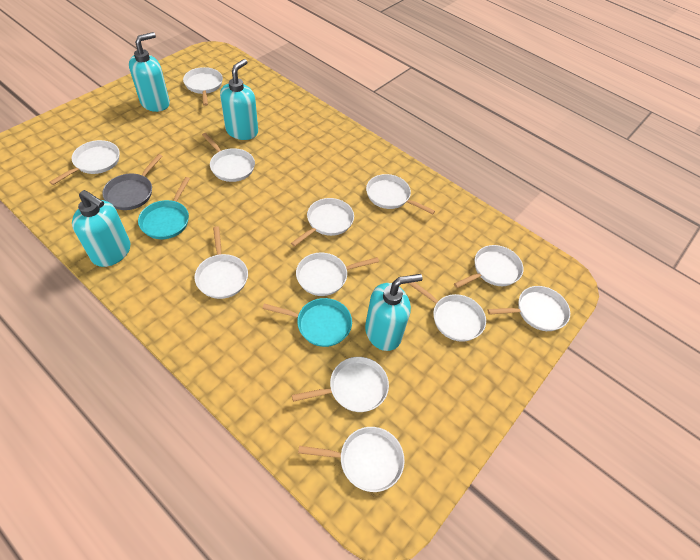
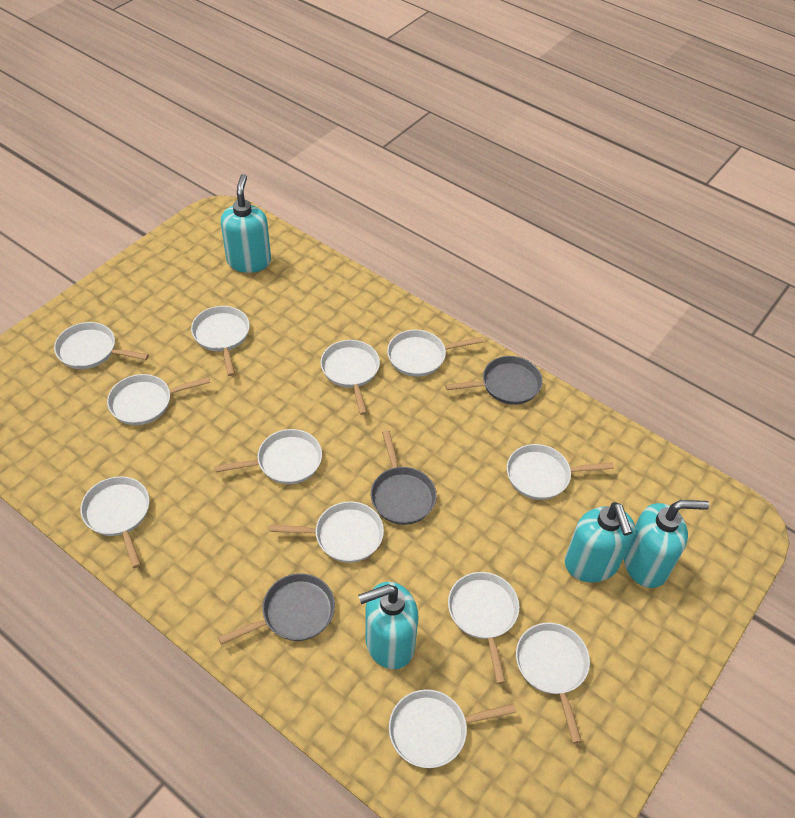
grey pan: 1 -> 3
turquoise pan: 2 -> 0

